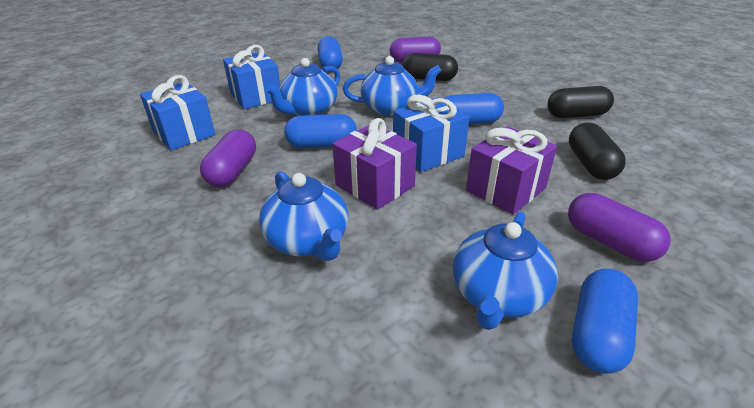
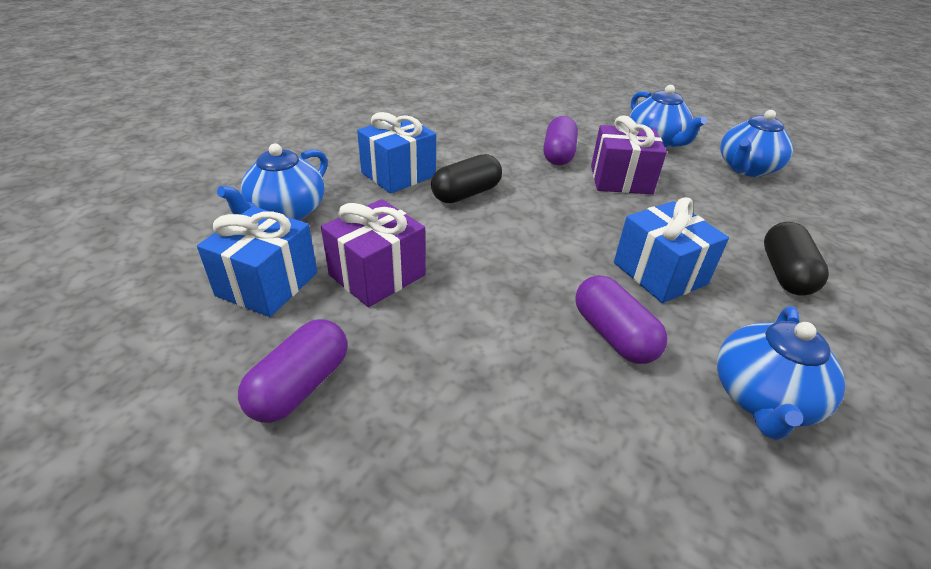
black capsule: 3 -> 2
blue capsule: 4 -> 0

